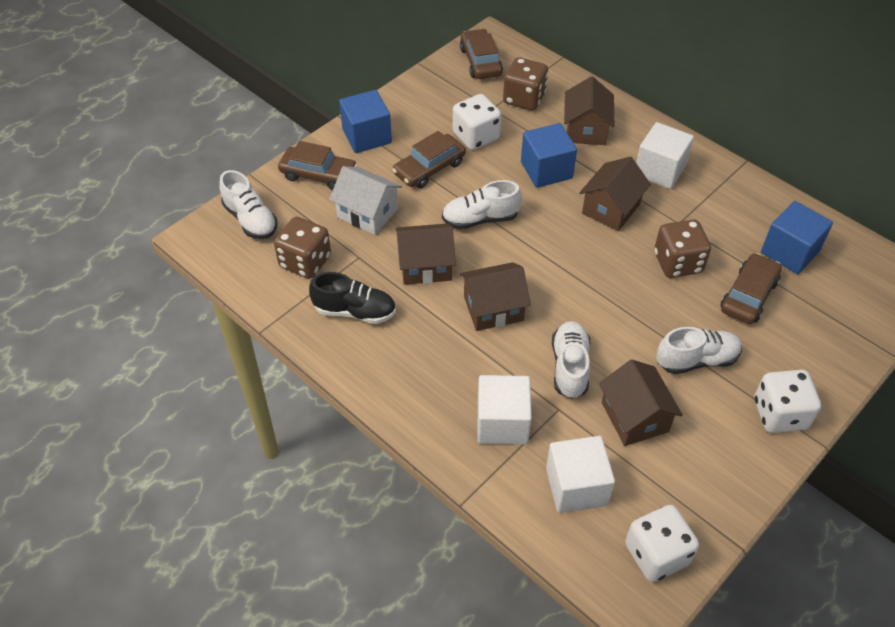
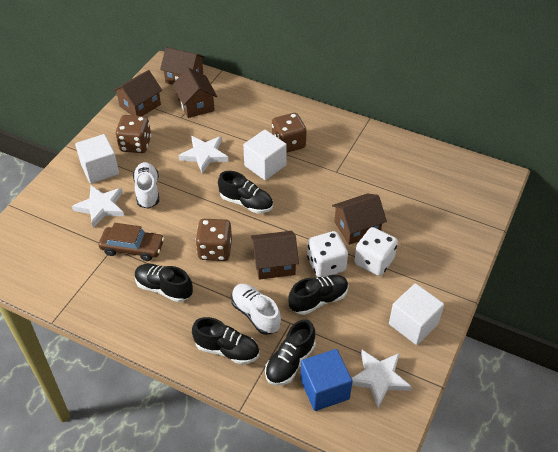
black shoe: 1 -> 5
blue cube: 3 -> 1
brown car: 4 -> 1
white dice: 3 -> 2
white house: 1 -> 0
white shoe: 4 -> 2
white star: 0 -> 3

